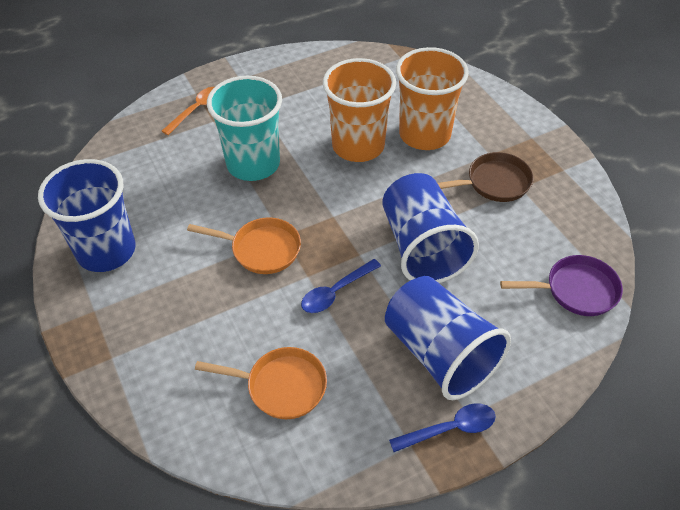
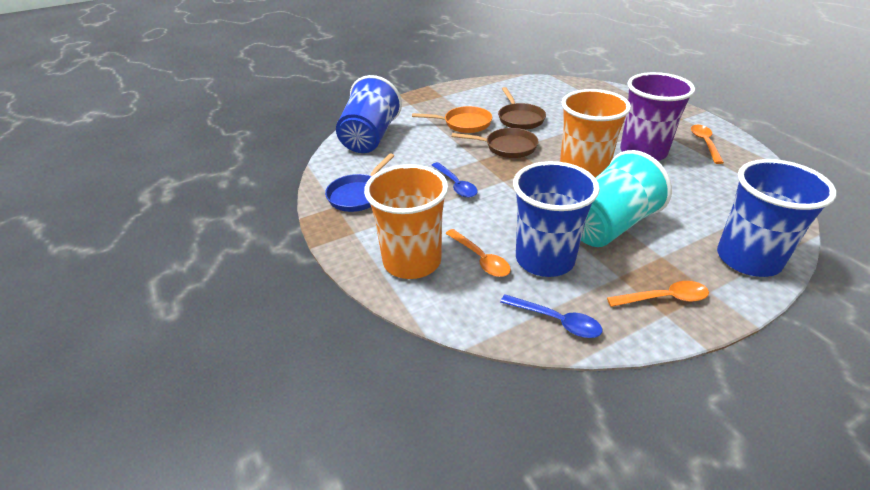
blue pan: 0 -> 1
brown pan: 1 -> 2
orange pan: 2 -> 1
orange spoon: 1 -> 3
purple cup: 0 -> 1
purple pan: 1 -> 0

